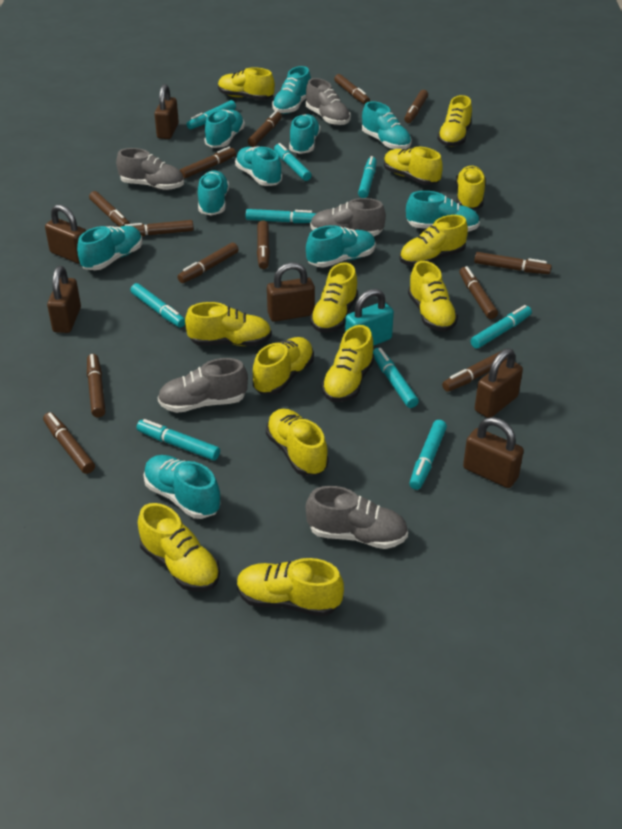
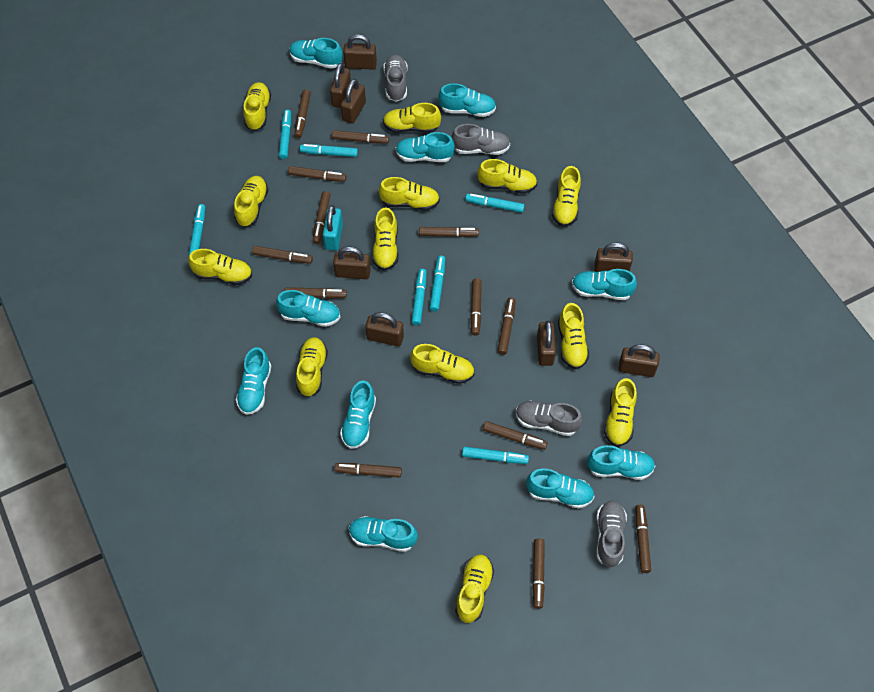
brown padlock: 6 -> 8
grey shoe: 5 -> 4
turquoise marker: 9 -> 7

